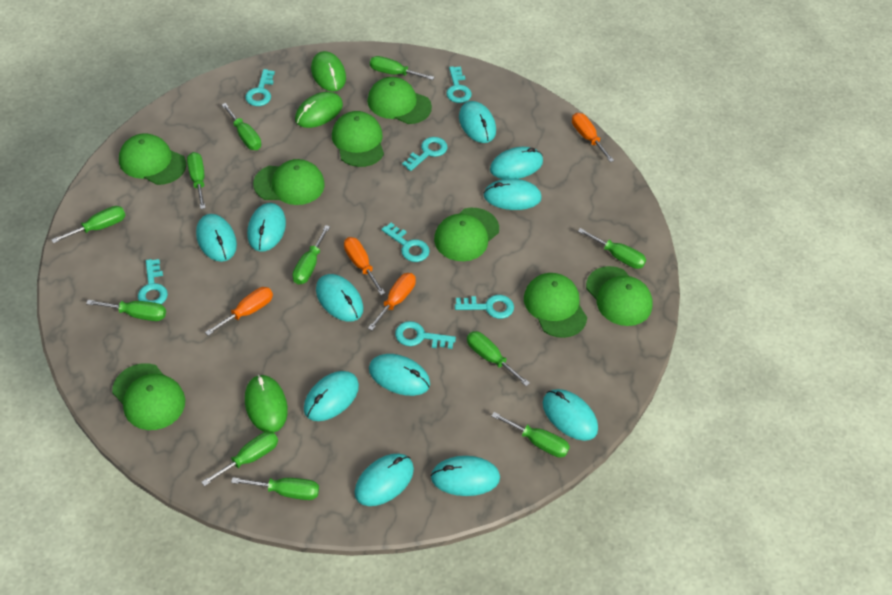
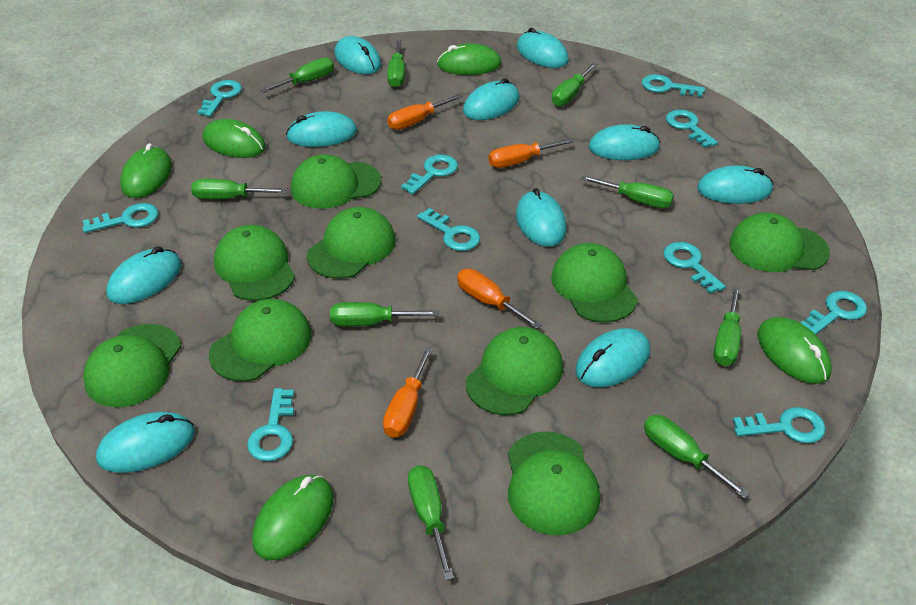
green cap: 8 -> 9
green mouse: 3 -> 5
green screwdriver: 11 -> 9
turquoise key: 7 -> 10
turquoise mouse: 11 -> 10

